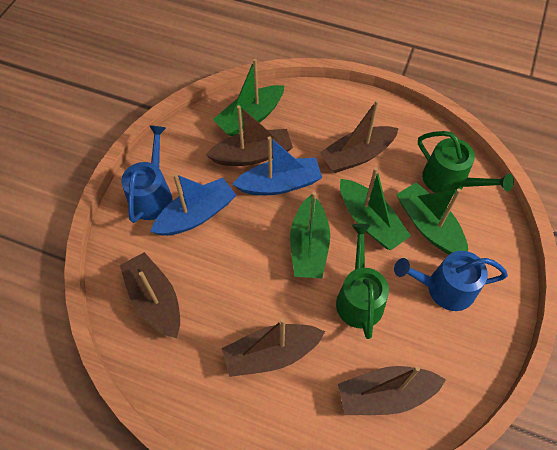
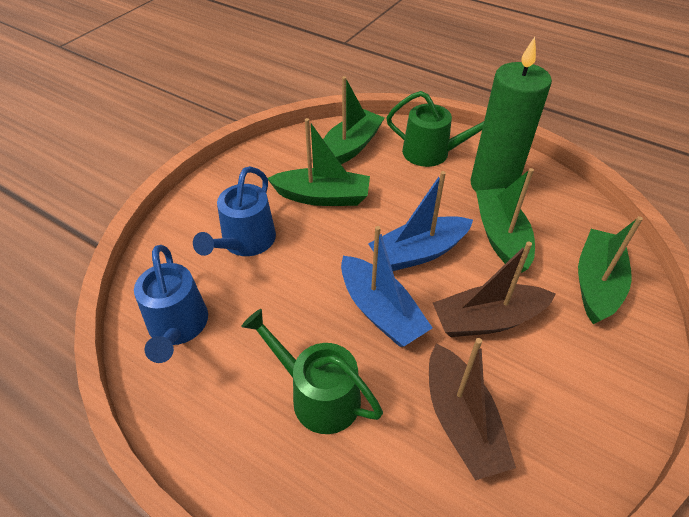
brown boat: 5 -> 2
green candle: 0 -> 1

